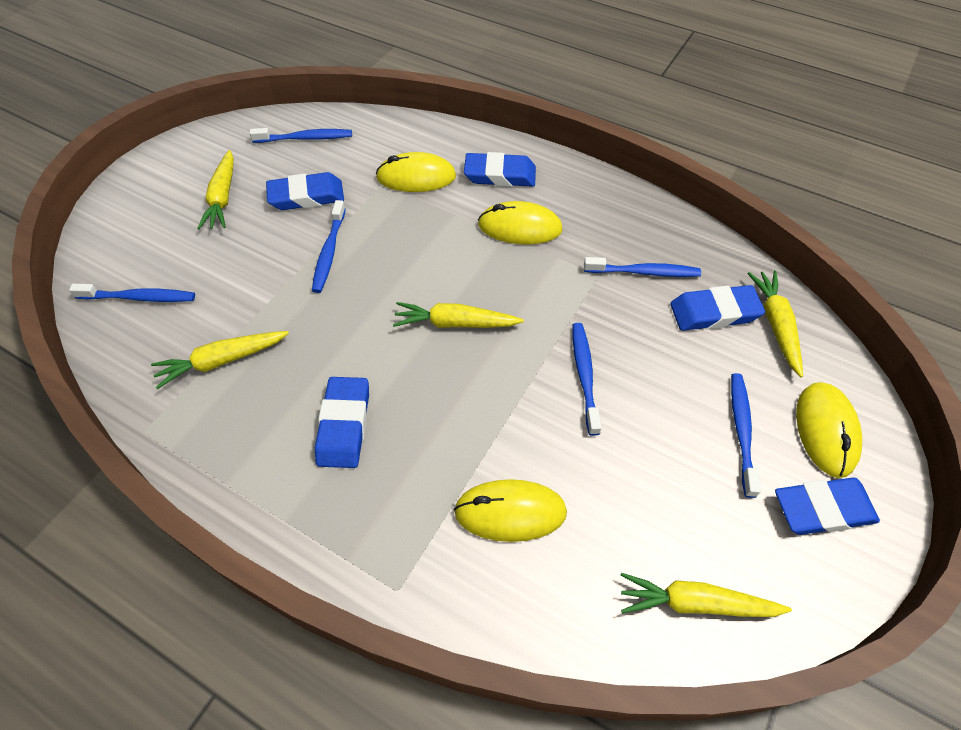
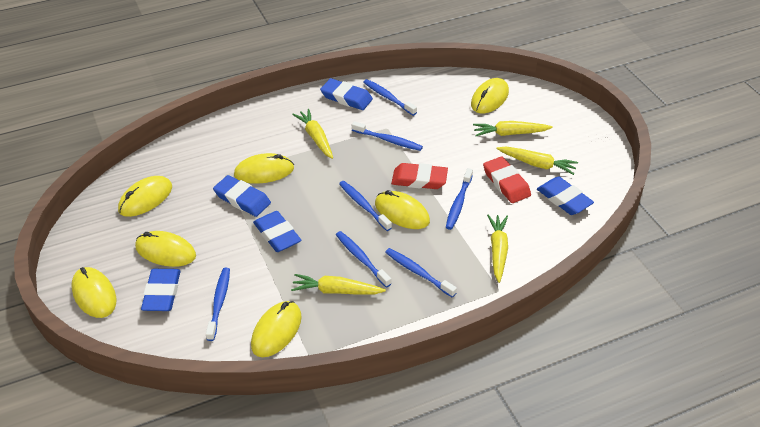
blue toothbrush: 6 -> 7
red eraser: 0 -> 2
yellow mouse: 4 -> 7

